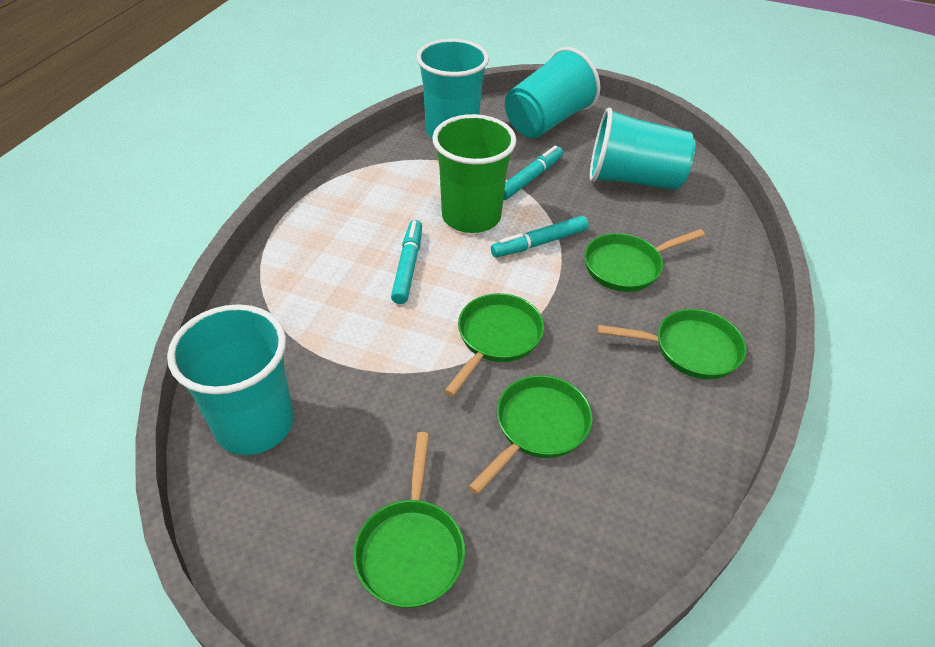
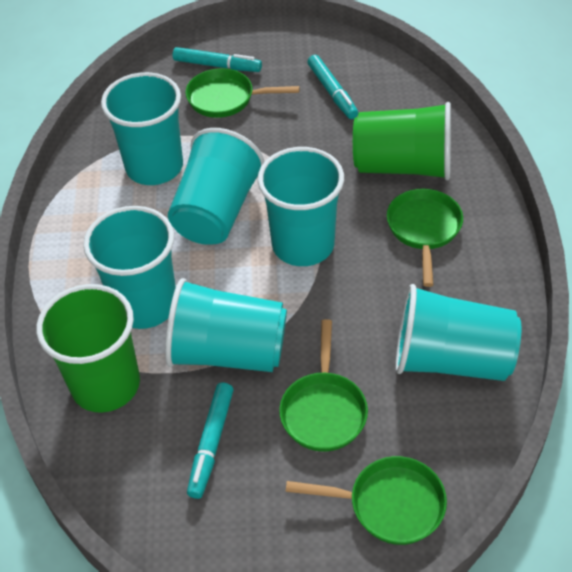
green cup: 1 -> 2
green pan: 5 -> 4
turquoise cup: 4 -> 6

